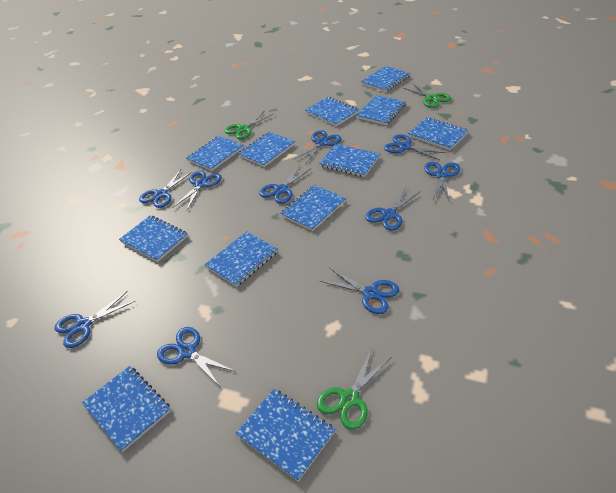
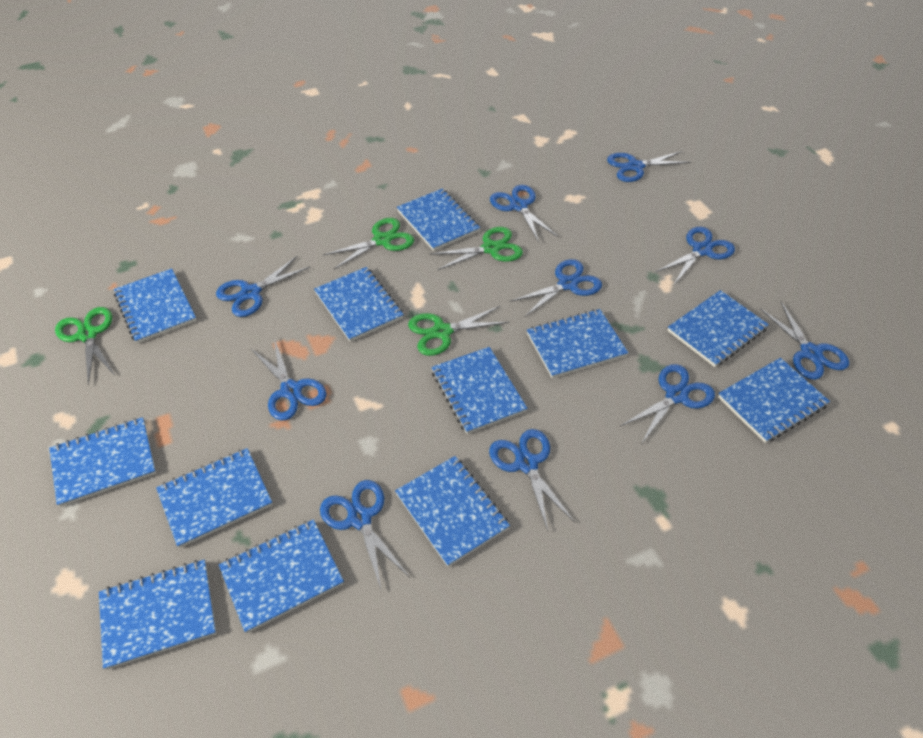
green scissors: 3 -> 4

